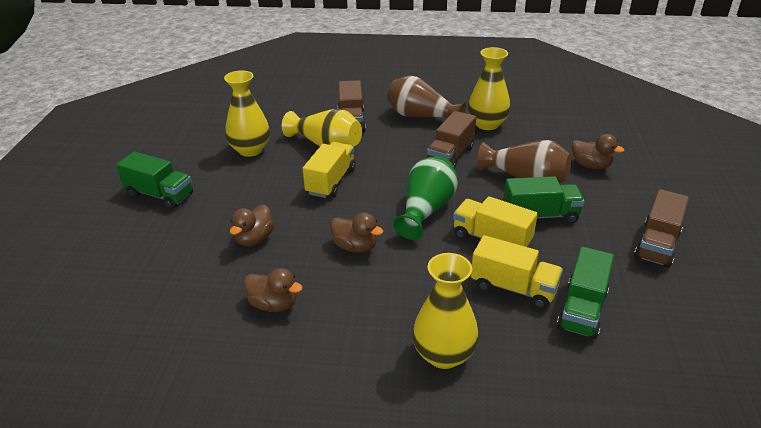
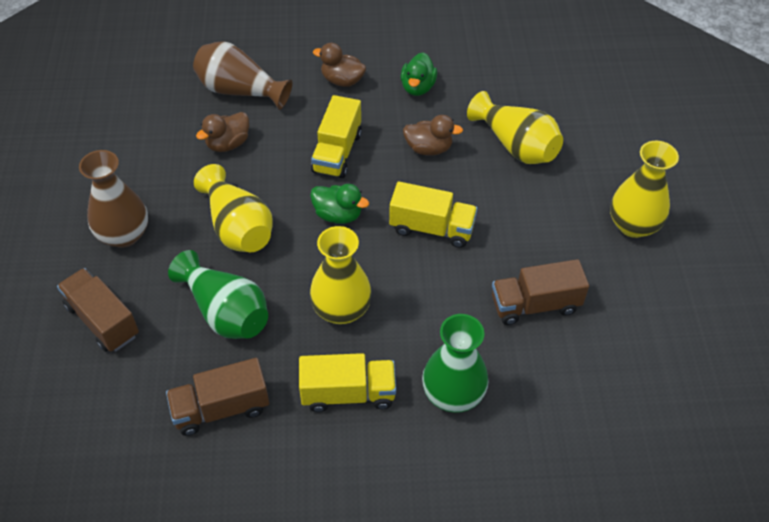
brown duck: 4 -> 3
green duck: 0 -> 2
green truck: 3 -> 0
green vase: 1 -> 2

